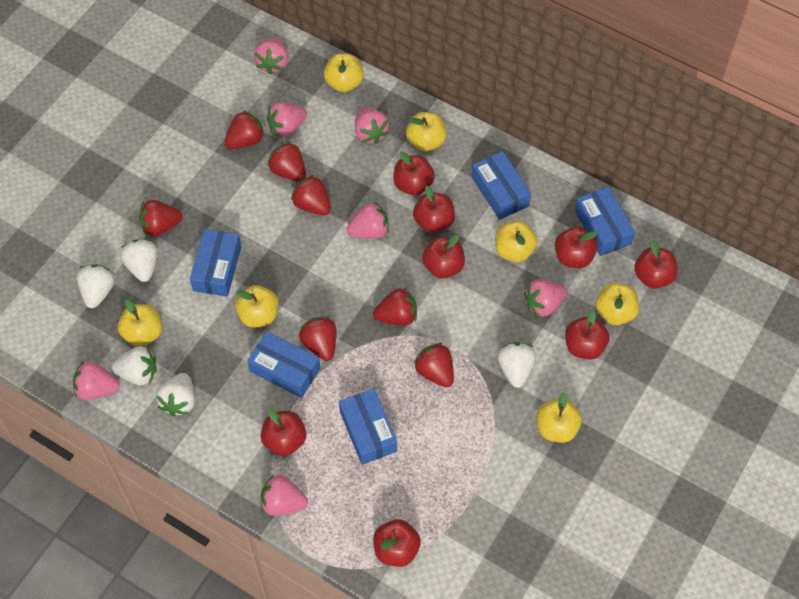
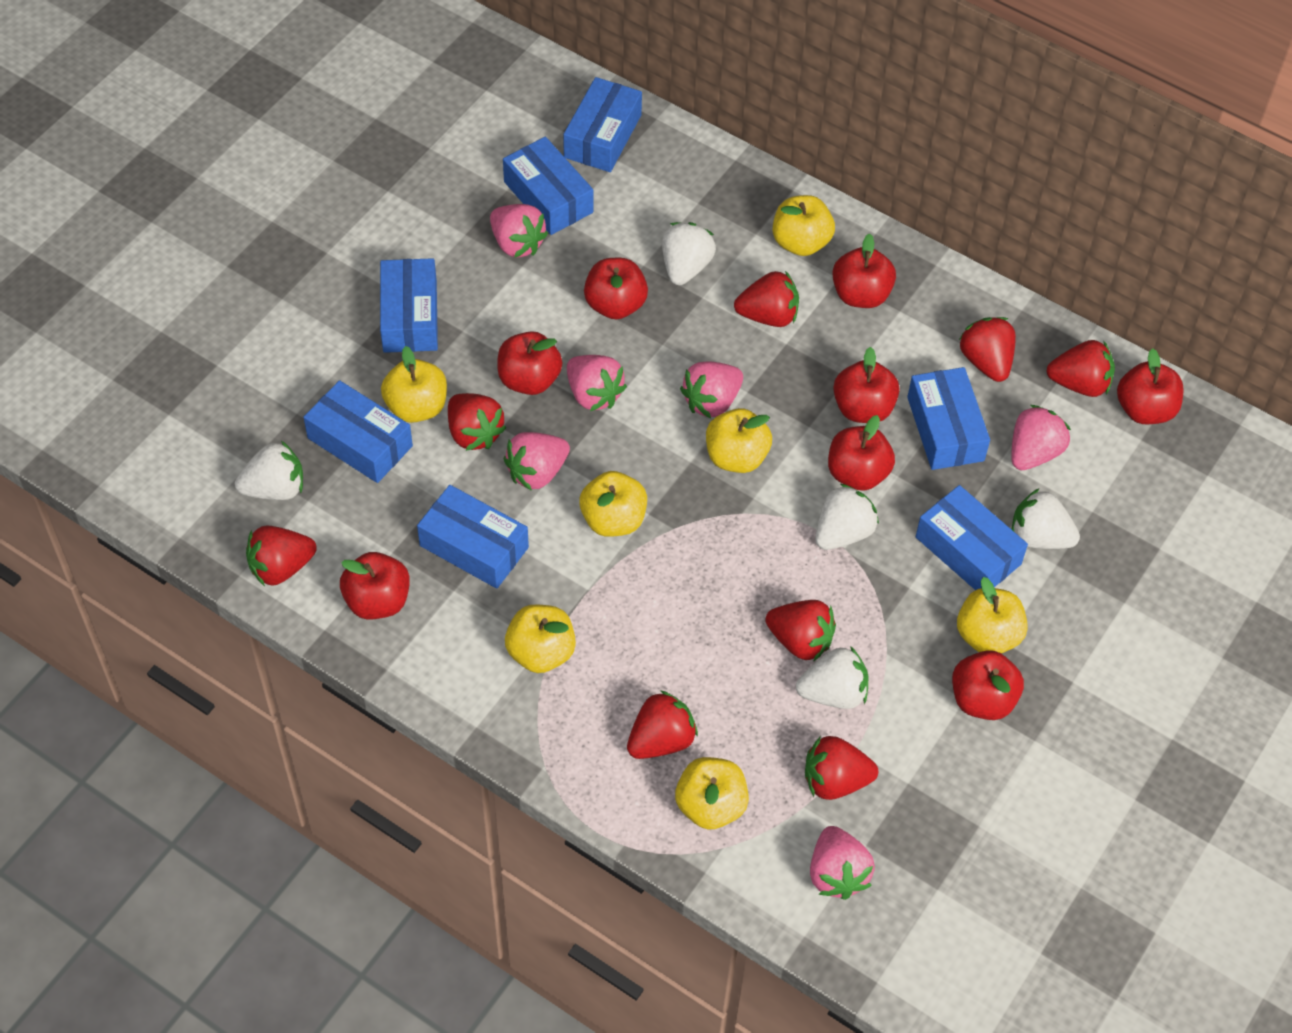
blue box: 5 -> 7
pink strawberry: 7 -> 6
red strawberry: 7 -> 8

